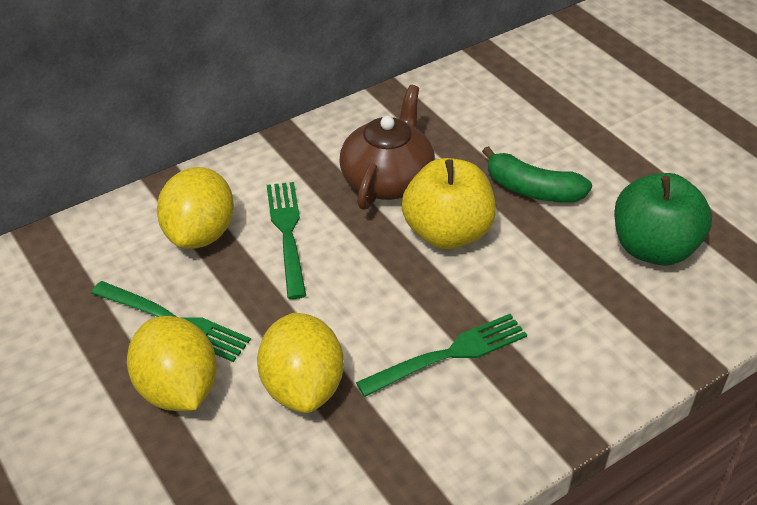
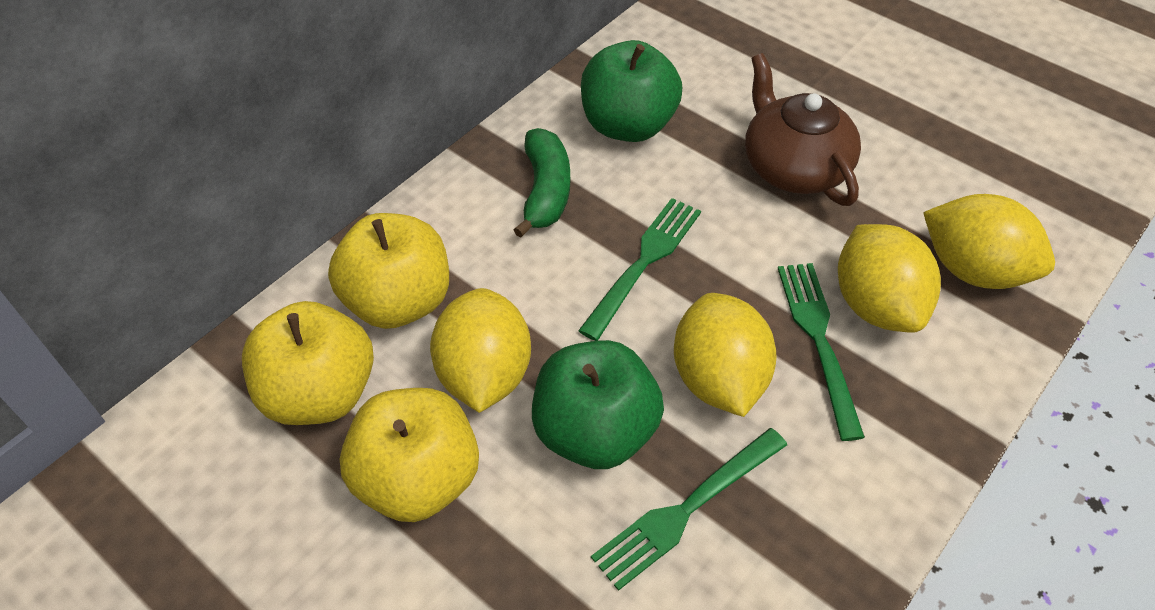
green apple: 1 -> 2
yellow apple: 1 -> 3
yellow lemon: 3 -> 4

